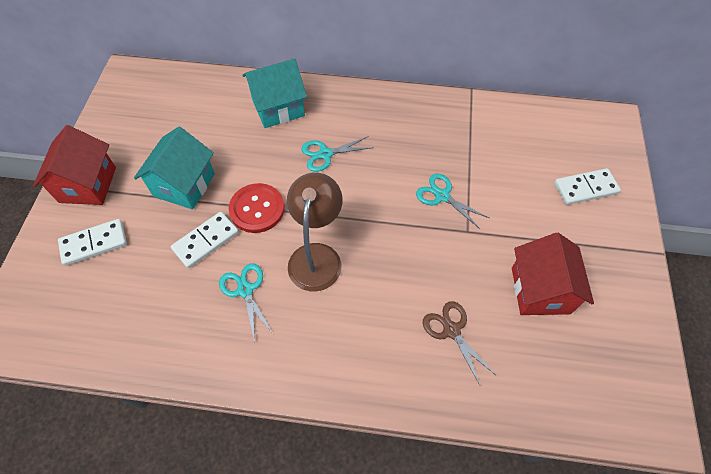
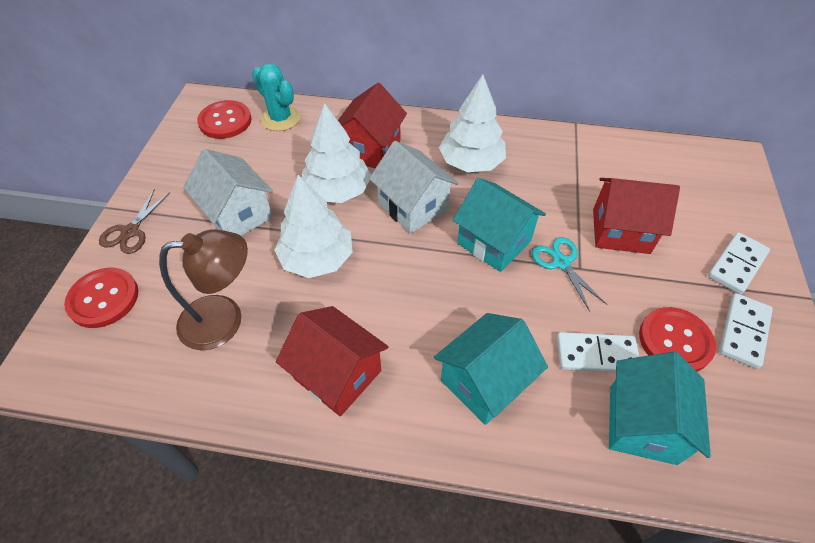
red button: 1 -> 3
red house: 2 -> 3
turquoise cactus: 0 -> 1
turquoise house: 2 -> 3
turquoise scissors: 3 -> 1
white house: 0 -> 2
white tree: 0 -> 3

